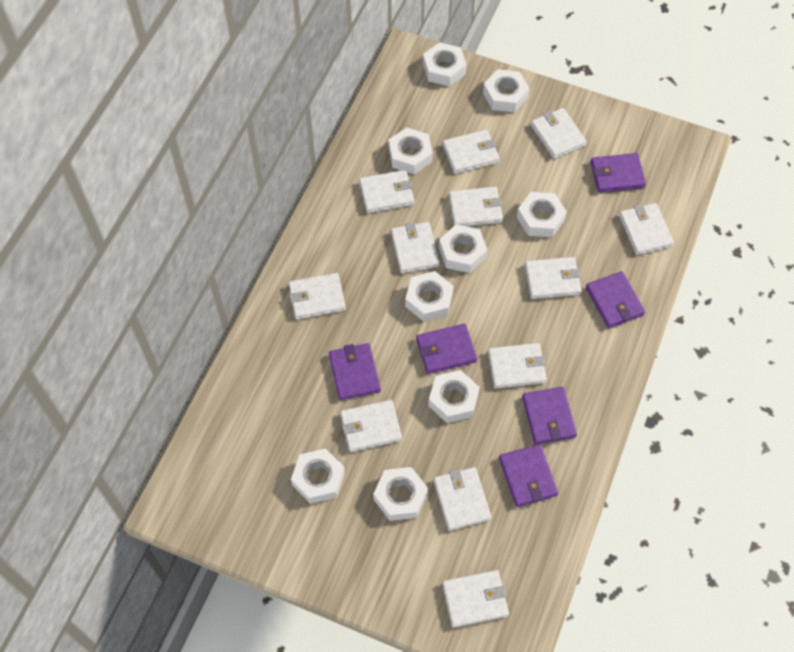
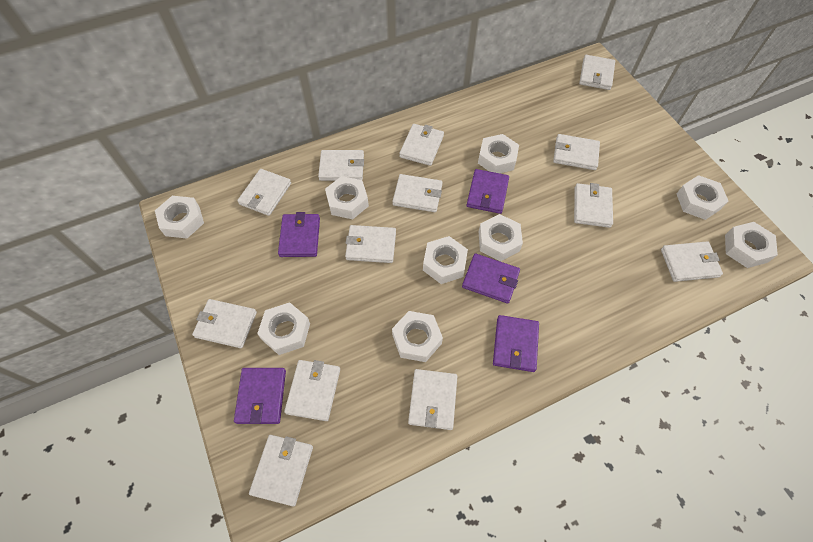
purple wallet: 6 -> 5
white wallet: 12 -> 13

